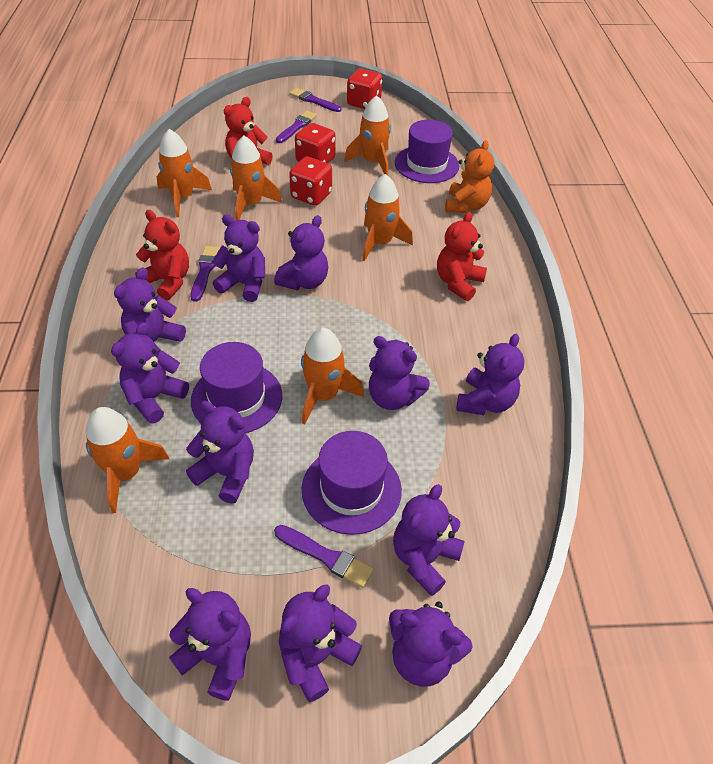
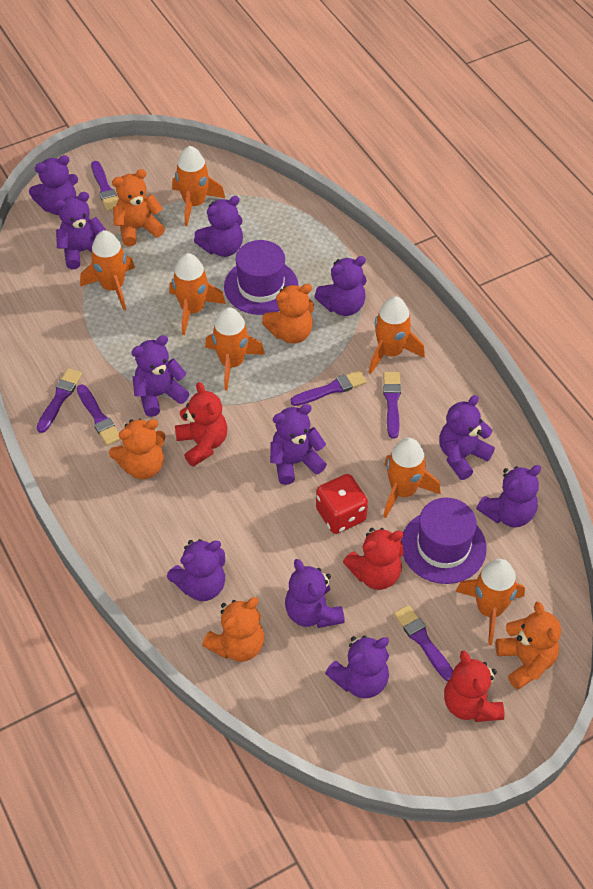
orange rocket: 6 -> 7
orange teddy bear: 1 -> 5
purple brush: 4 -> 6
purple hat: 3 -> 2
red dice: 3 -> 1

